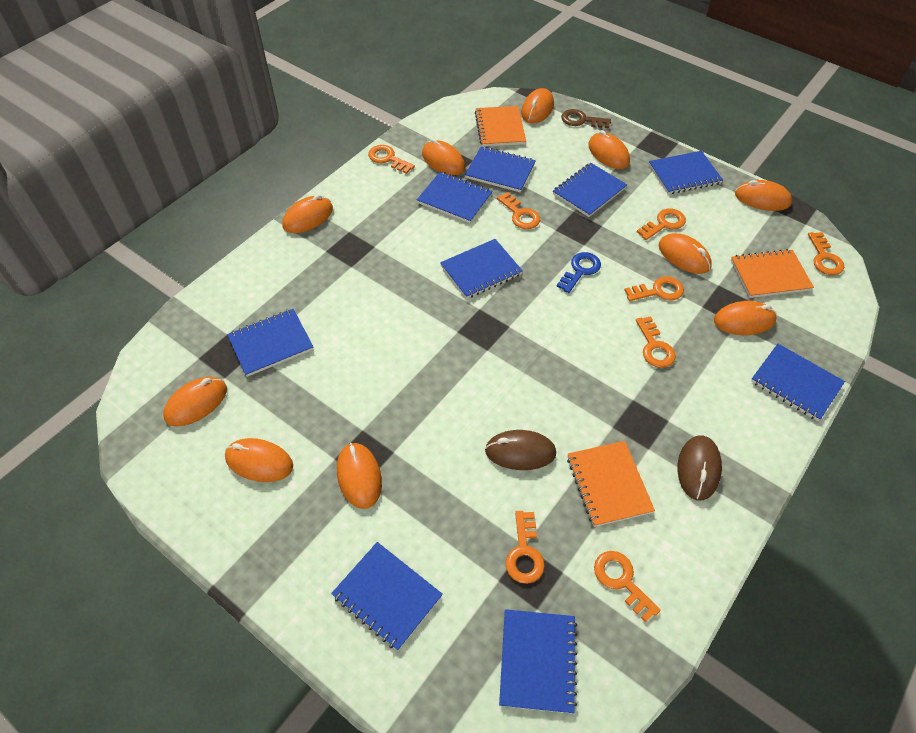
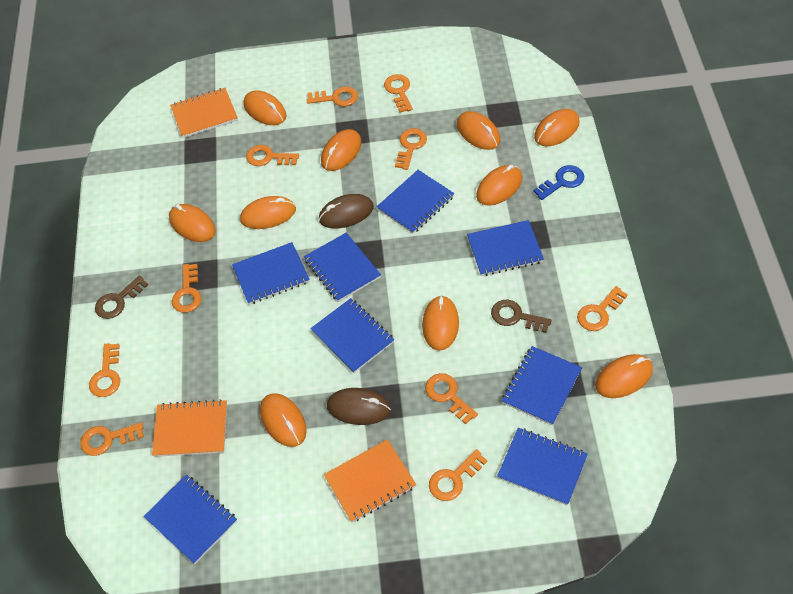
blue notebook: 9 -> 8
brown key: 1 -> 2
orange key: 8 -> 10

